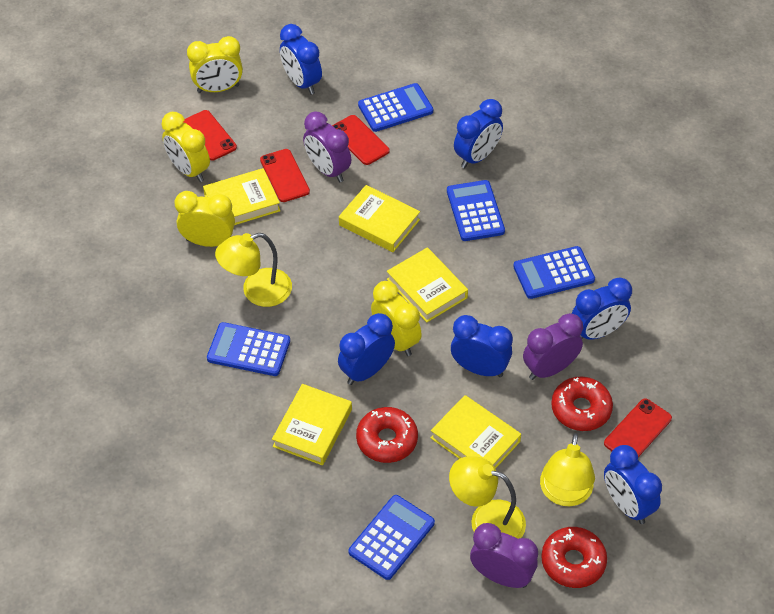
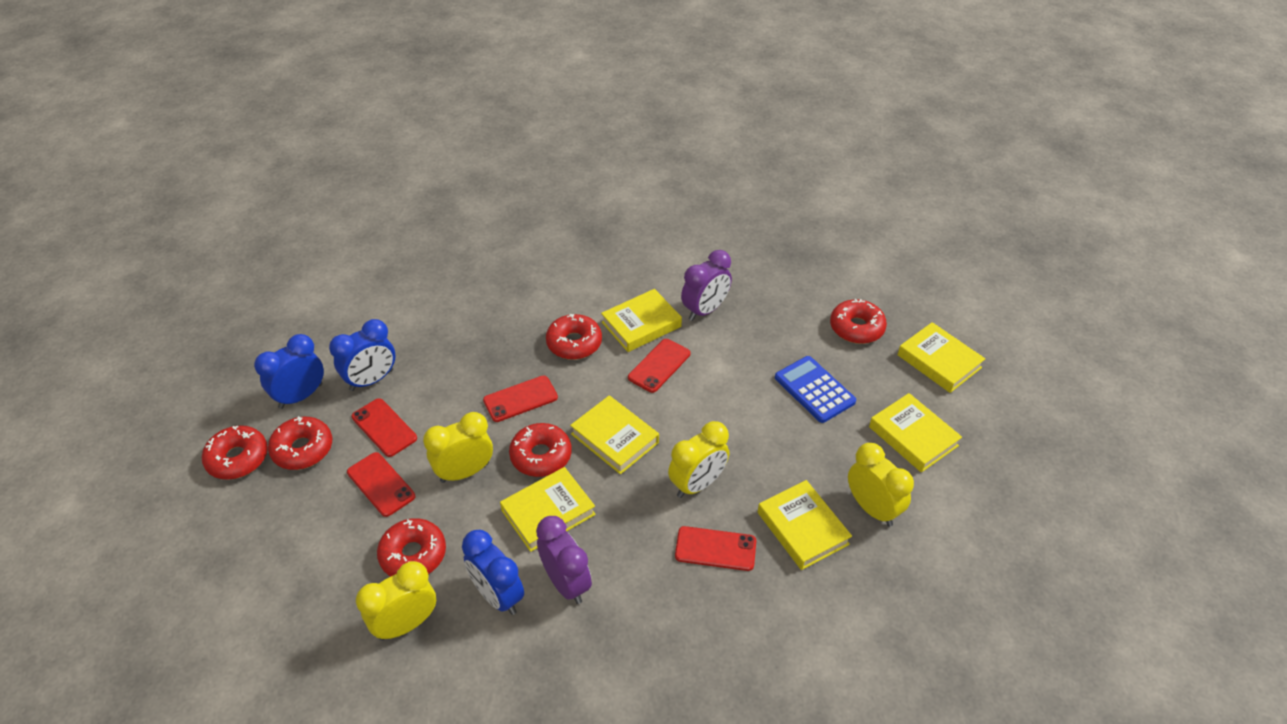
blue calculator: 5 -> 1
blue clock: 6 -> 3
purple clock: 3 -> 2
red donut: 3 -> 6
red phone: 4 -> 5
yellow book: 5 -> 6
yellow lamp: 3 -> 0

